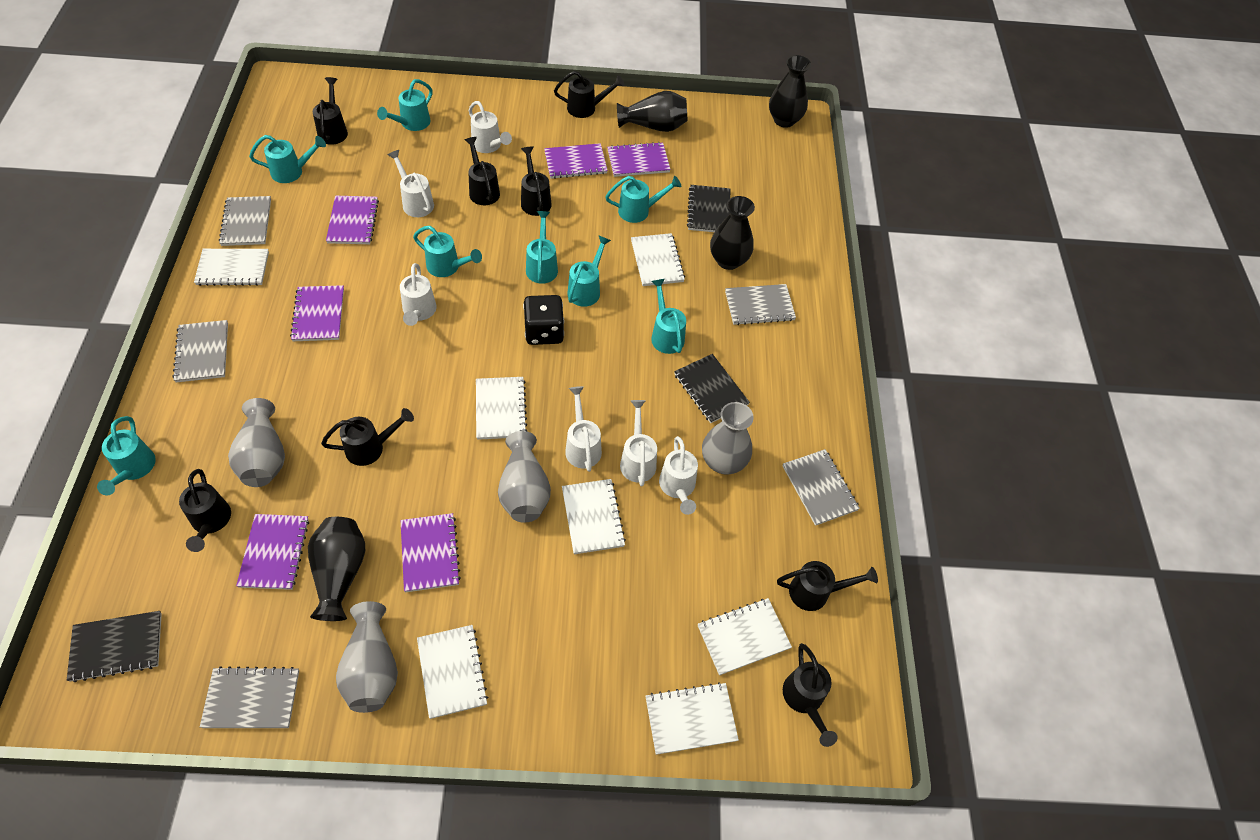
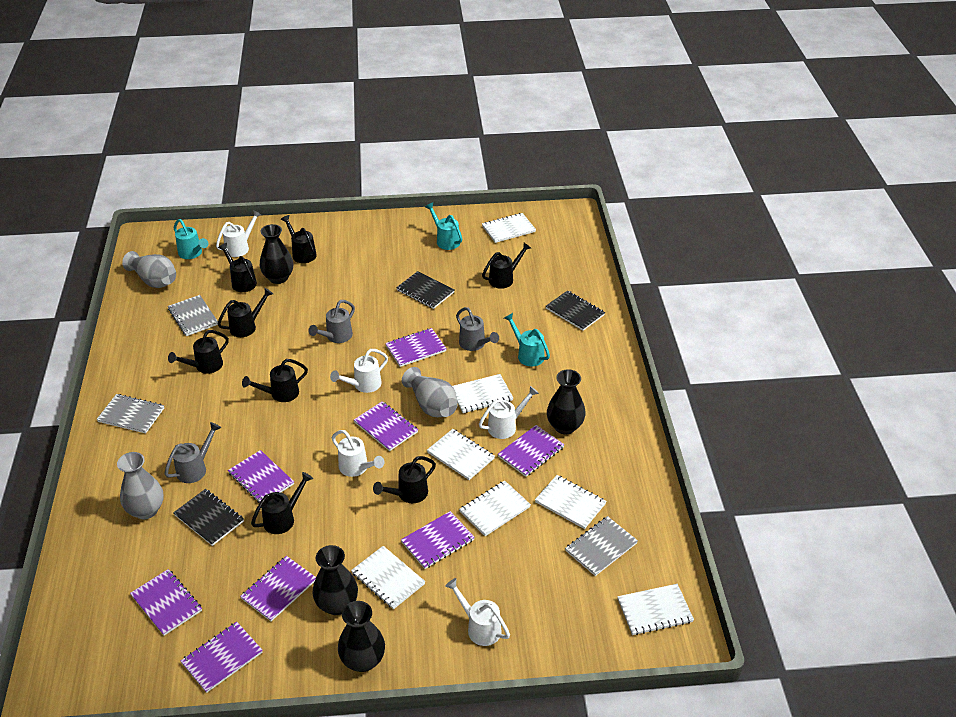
black dice: 1 -> 0
grey notebook: 5 -> 3
grey vase: 4 -> 3
grey watering can: 0 -> 3
purple notebook: 6 -> 8
turquoise watering can: 8 -> 3
white watering can: 6 -> 5

